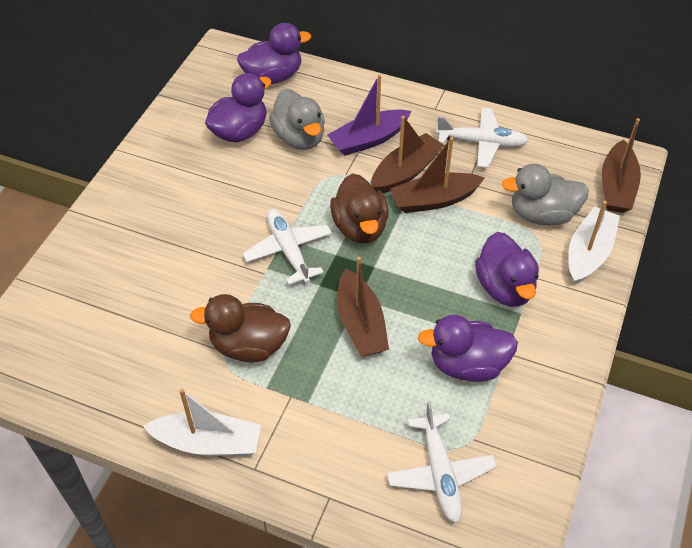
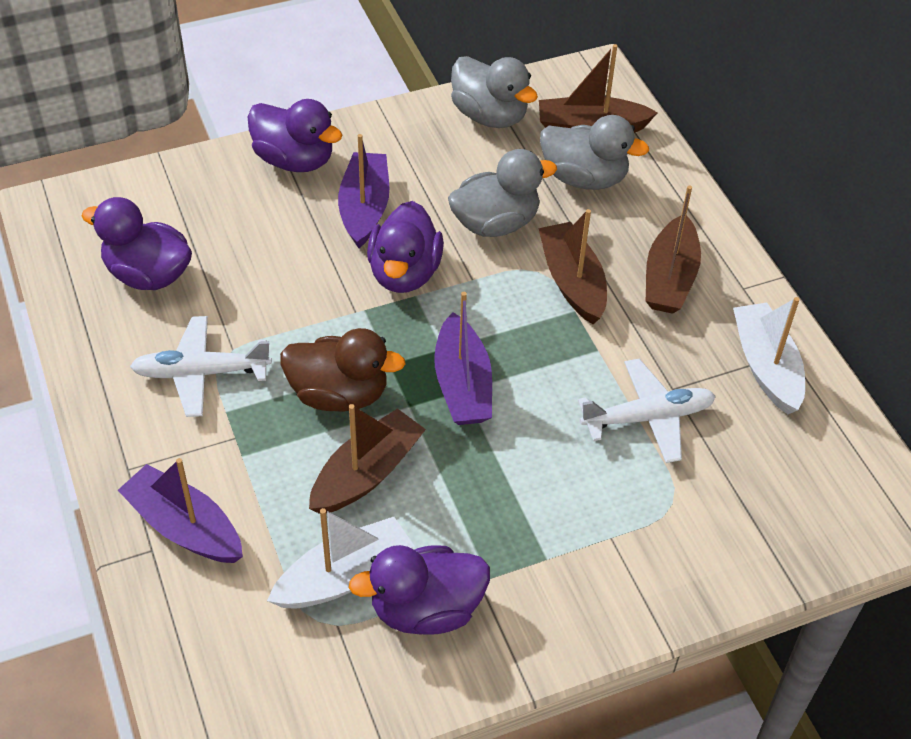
brown duck: 2 -> 1
grey duck: 2 -> 3
purple boat: 1 -> 3
white plane: 3 -> 2

